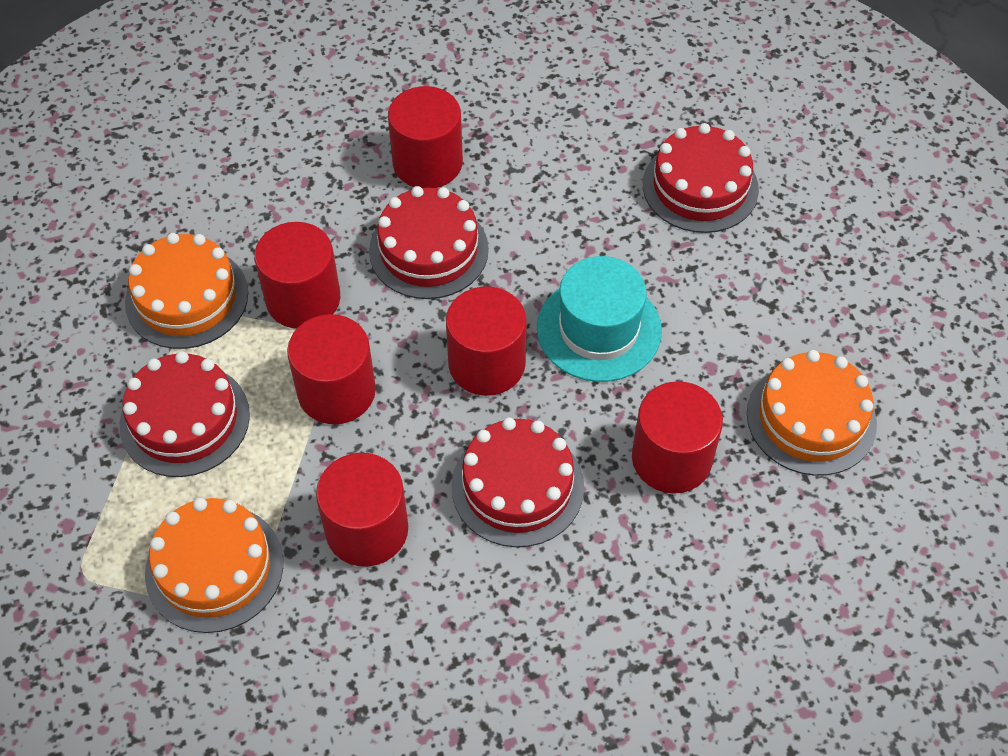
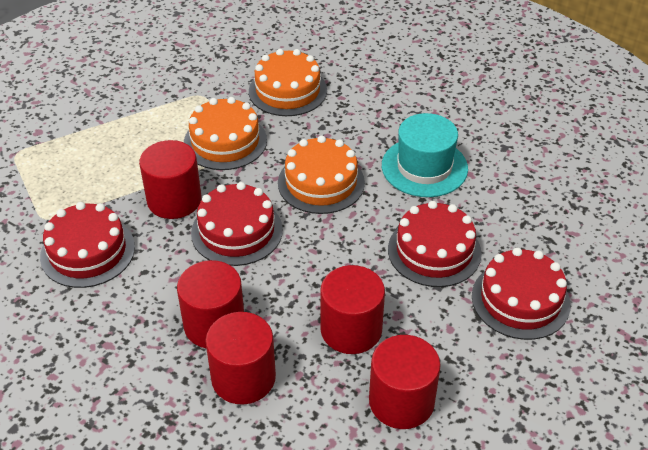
red cylinder: 6 -> 5

